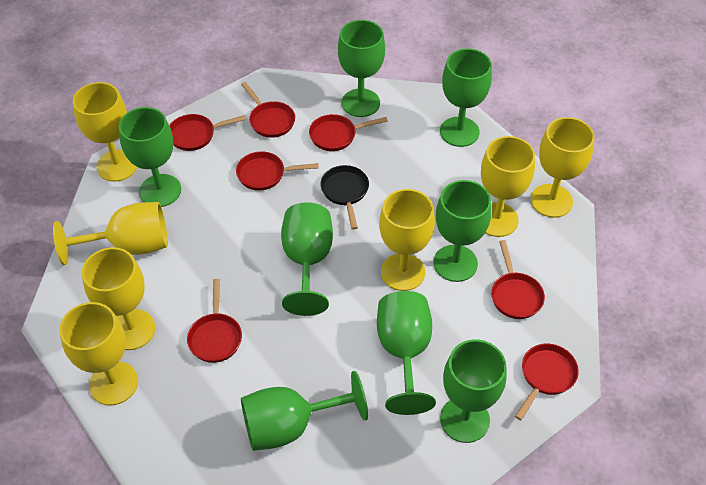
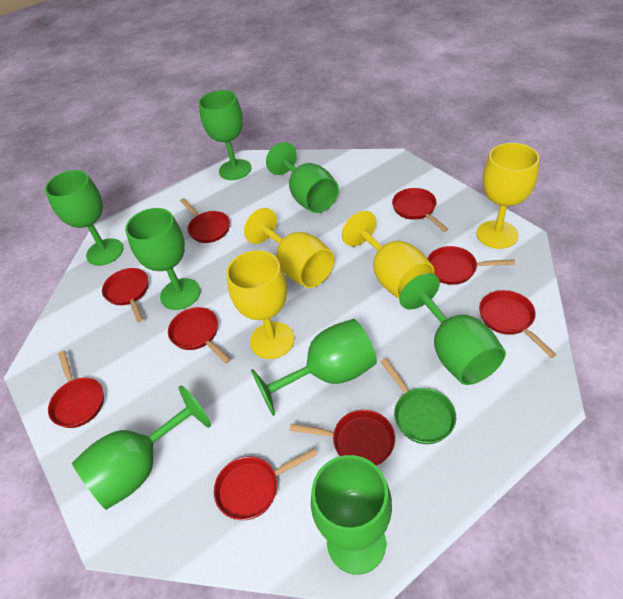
black pan: 1 -> 0
green pan: 0 -> 1
red pan: 7 -> 9
yellow goblet: 7 -> 4

